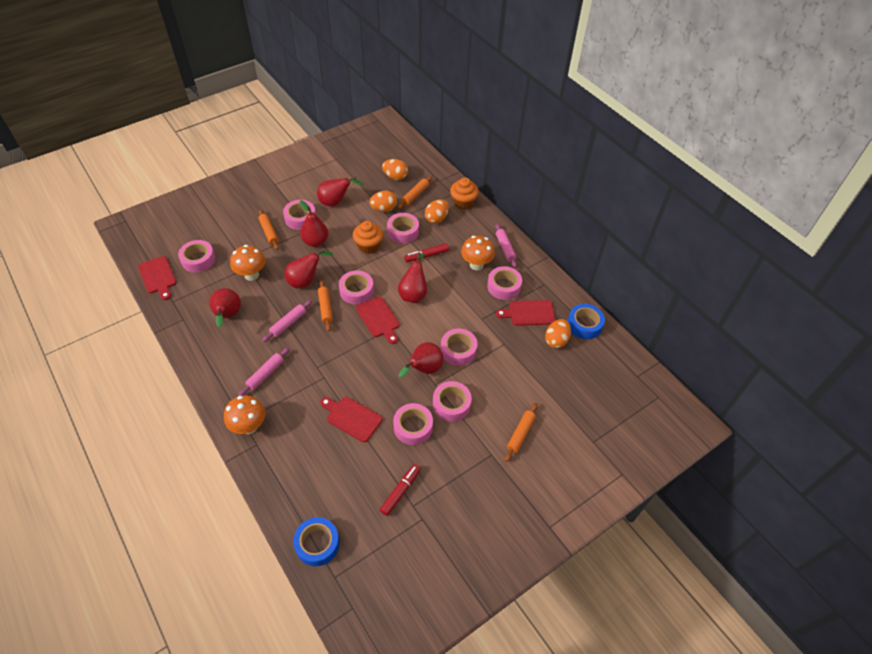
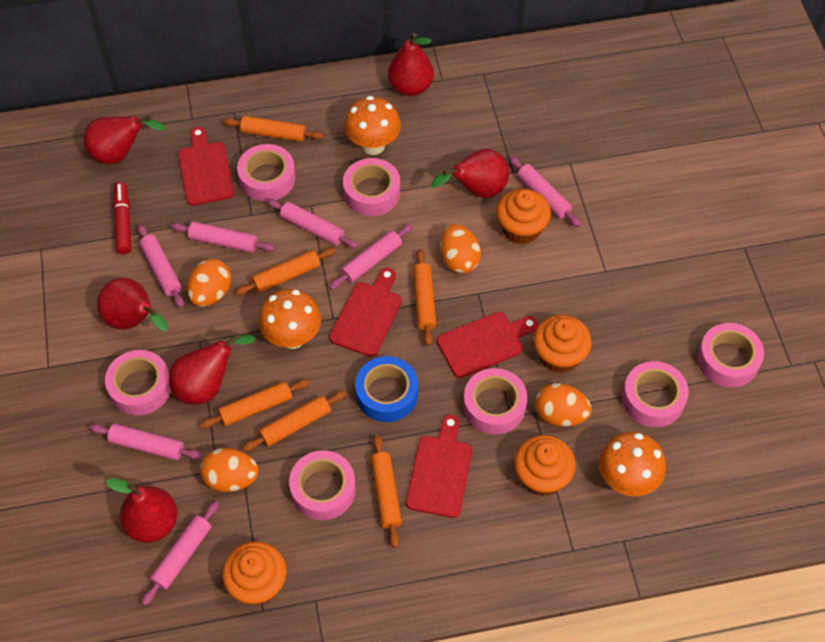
blue tape: 2 -> 1
orange cupcake: 2 -> 4
orange rolling pin: 4 -> 6
pink rolling pin: 3 -> 7
pink tape: 8 -> 7
red marker: 2 -> 1

